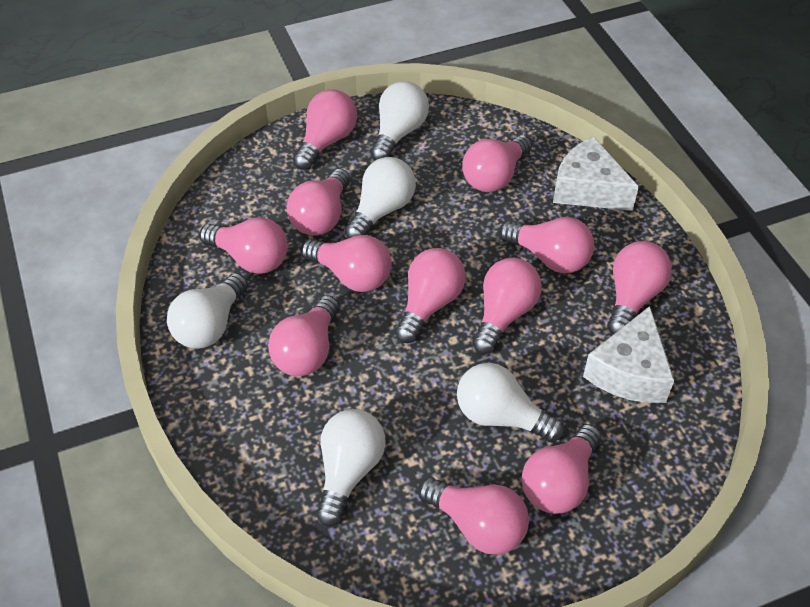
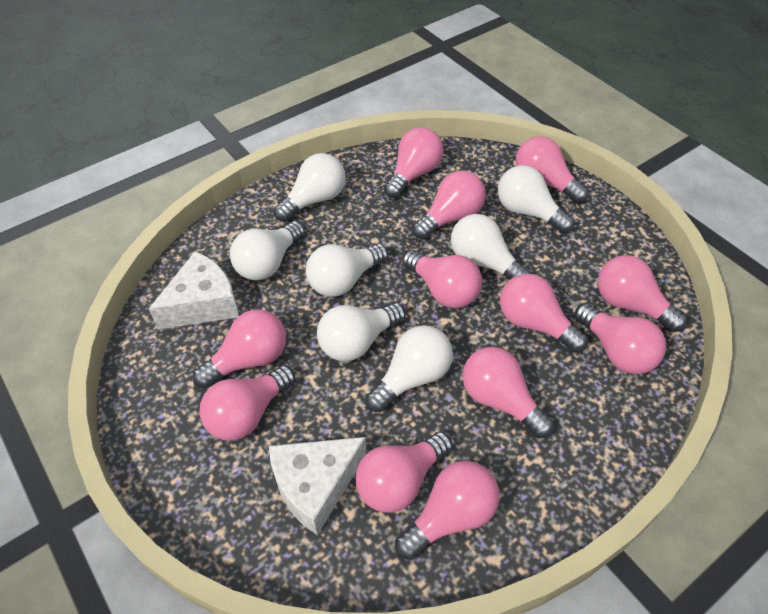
white light bulb: 5 -> 7

